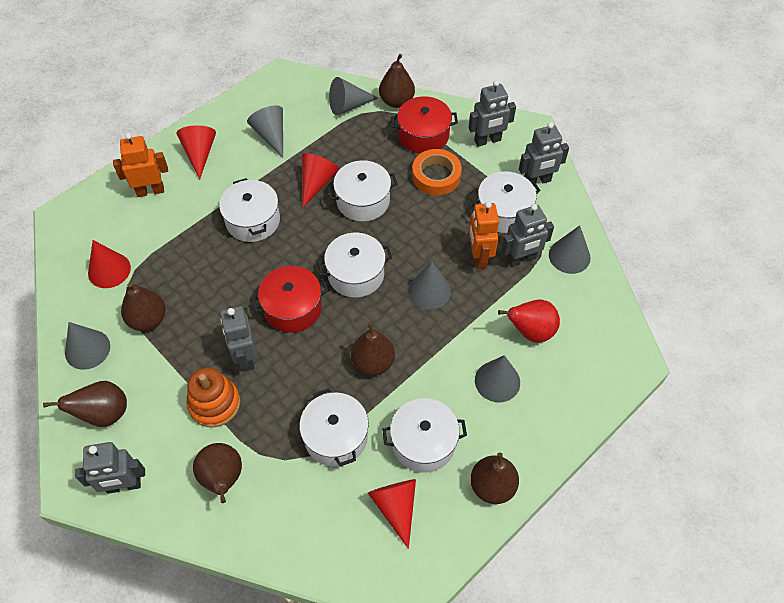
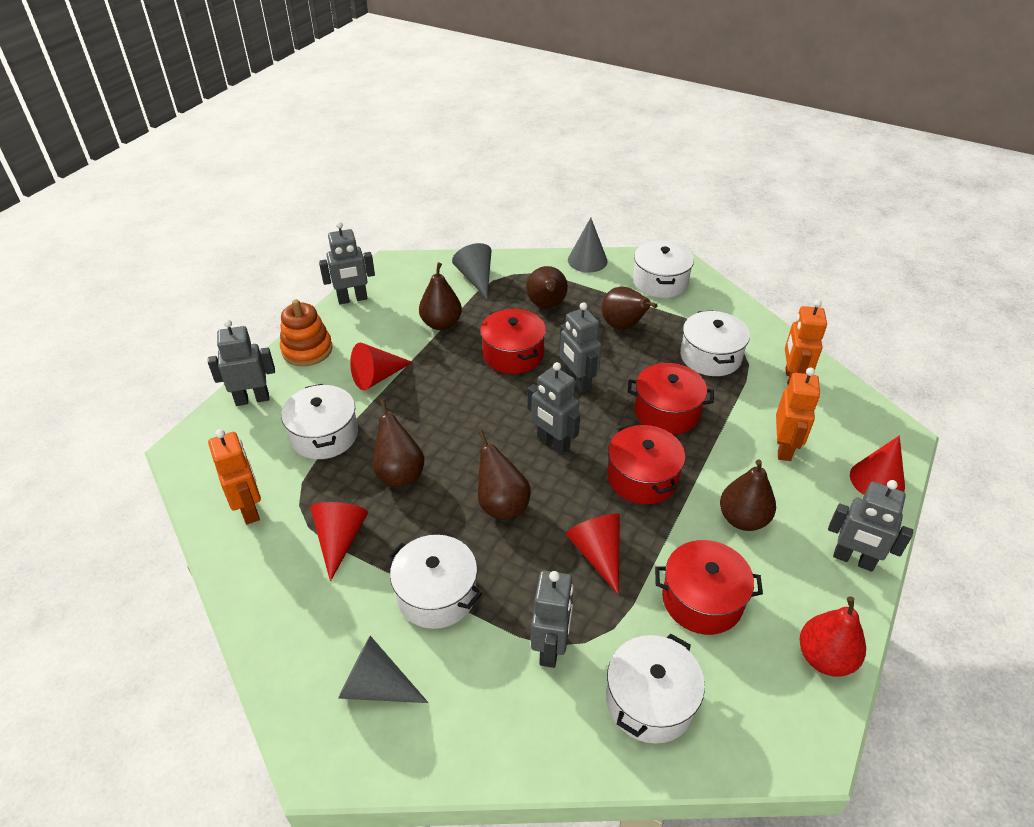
grey cone: 6 -> 3
grey robot: 5 -> 6
orange robot: 2 -> 3
orange tape: 1 -> 0
red pot: 2 -> 4
white pot: 6 -> 5

